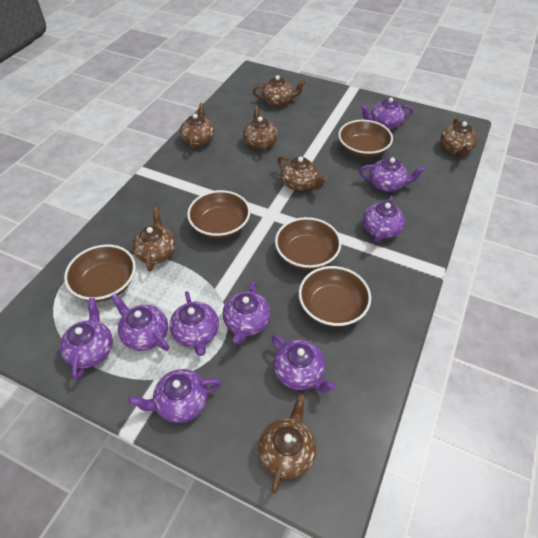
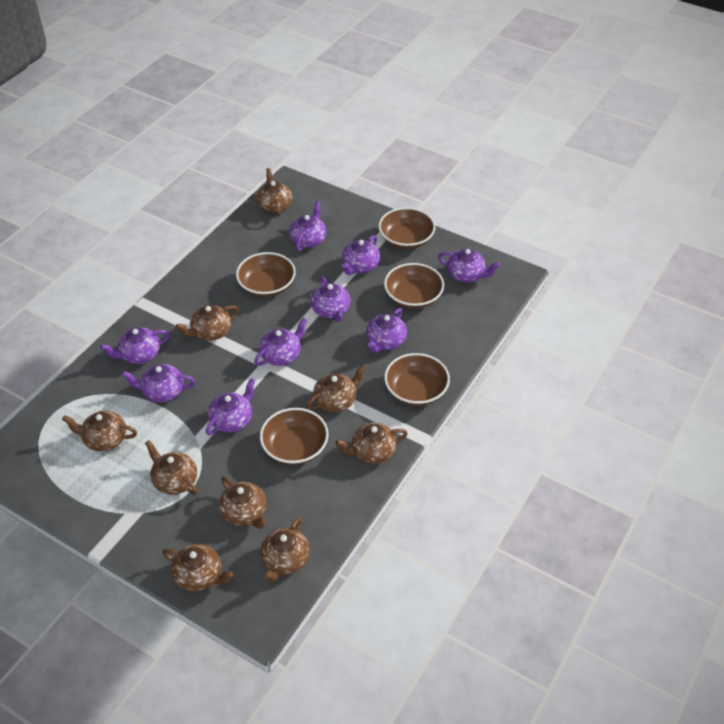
brown teapot: 7 -> 9

